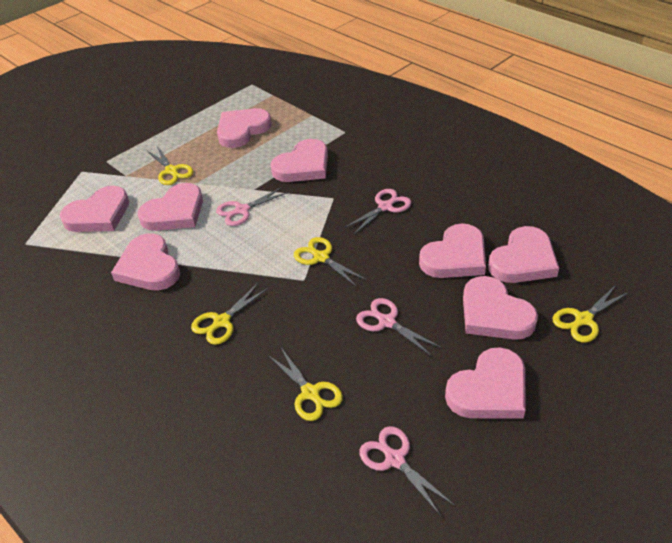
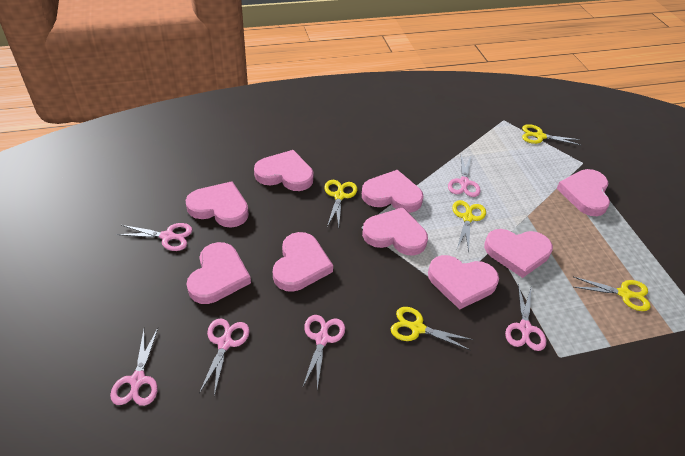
pink scissors: 4 -> 6

